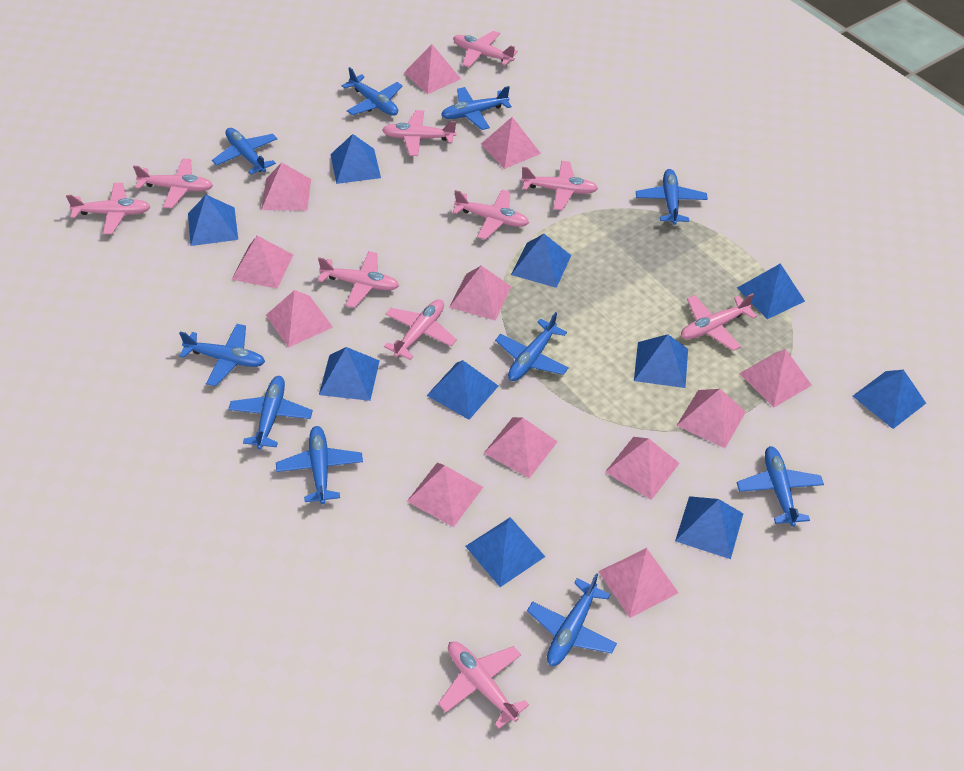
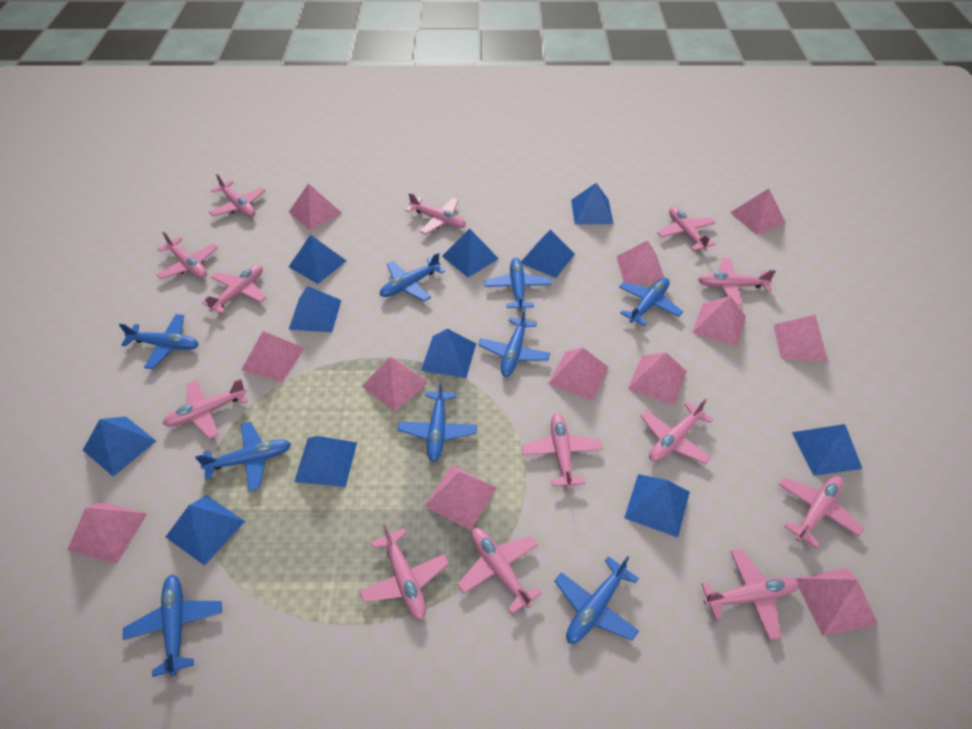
blue plane: 10 -> 9
blue pyramid: 10 -> 11
pink plane: 10 -> 13

